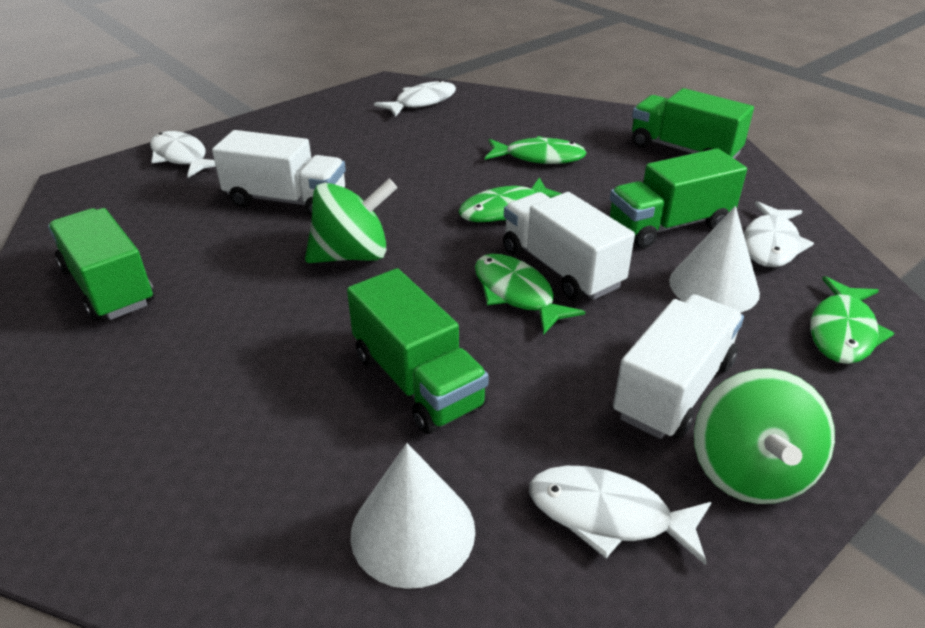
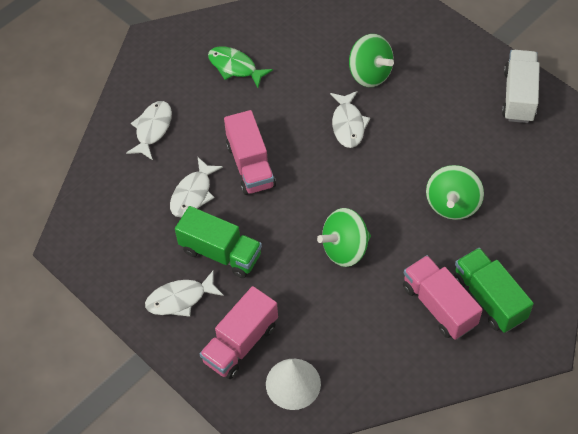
green fish: 4 -> 1
green spinning top: 2 -> 3
green truck: 4 -> 2
pink truck: 0 -> 3
white cone: 2 -> 1
white truck: 3 -> 1

